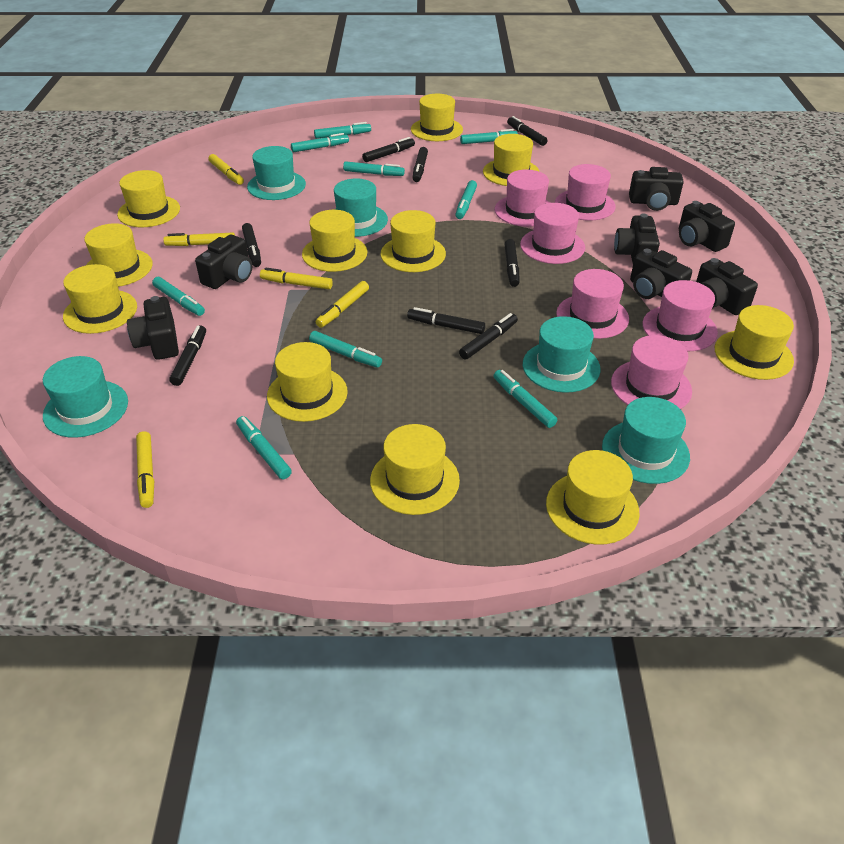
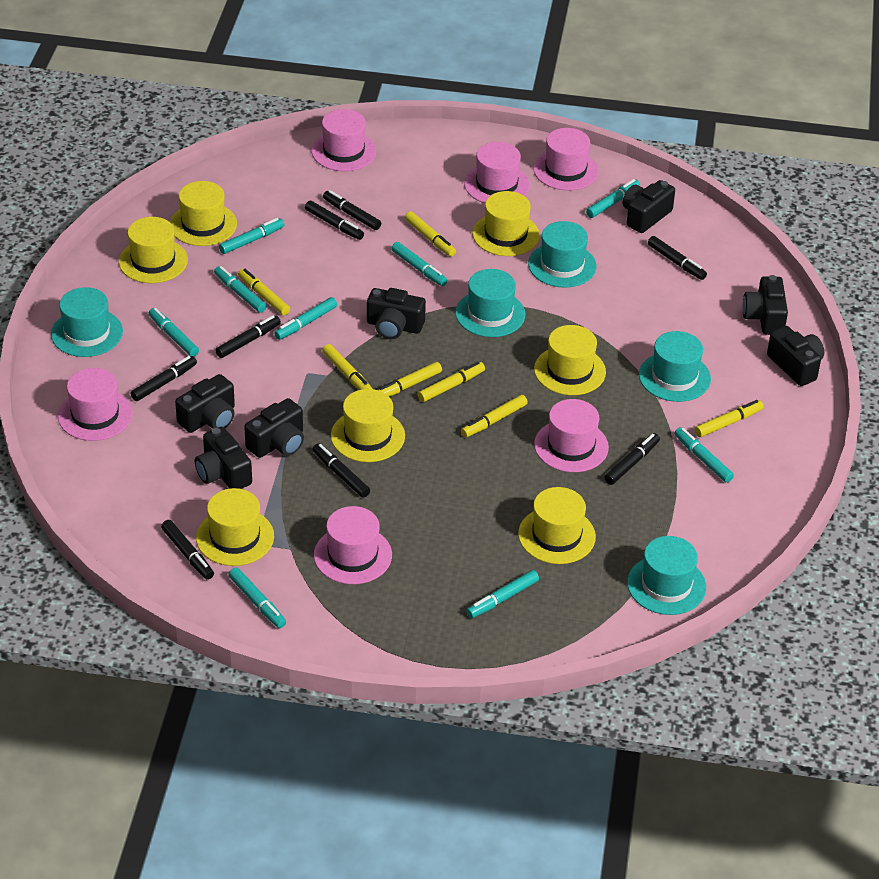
yellow hat: 11 -> 7
yellow marker: 5 -> 7

